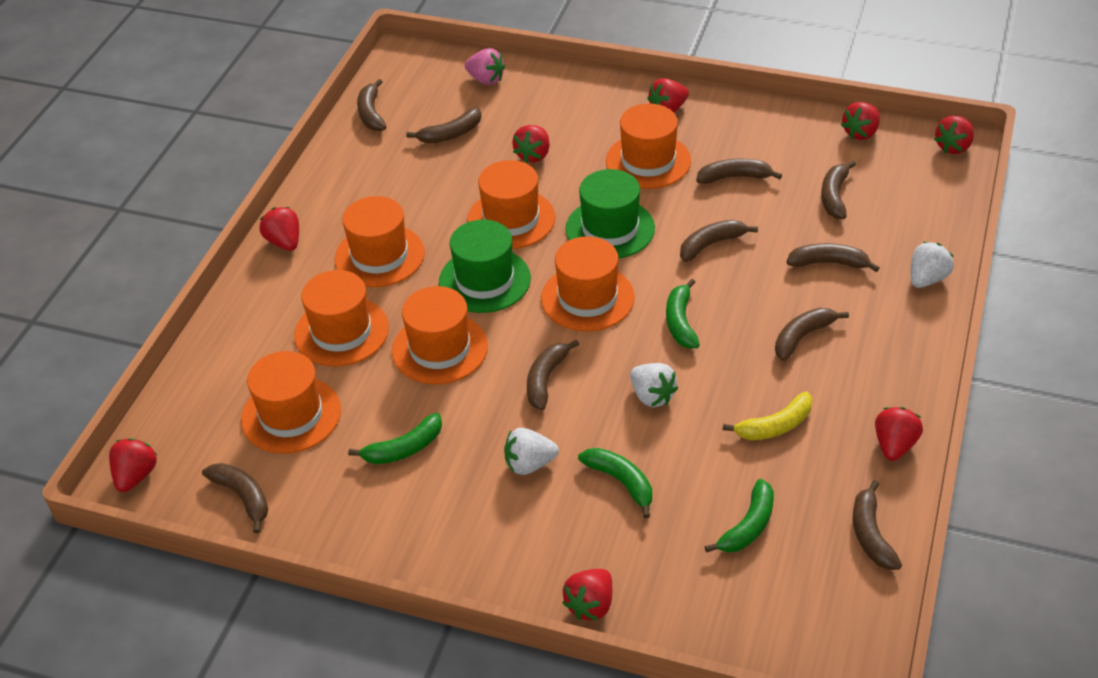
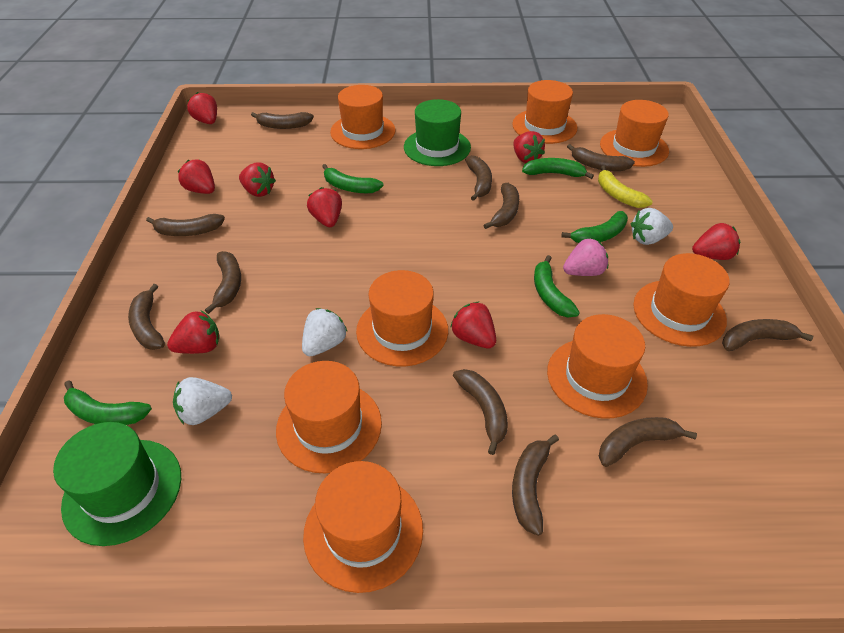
brown banana: 10 -> 11
green banana: 4 -> 5
orange hat: 7 -> 8

